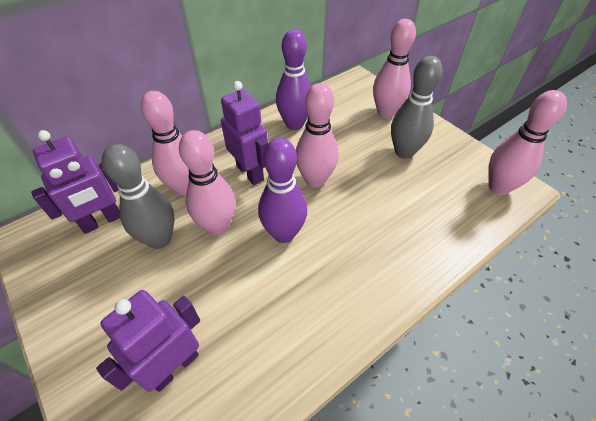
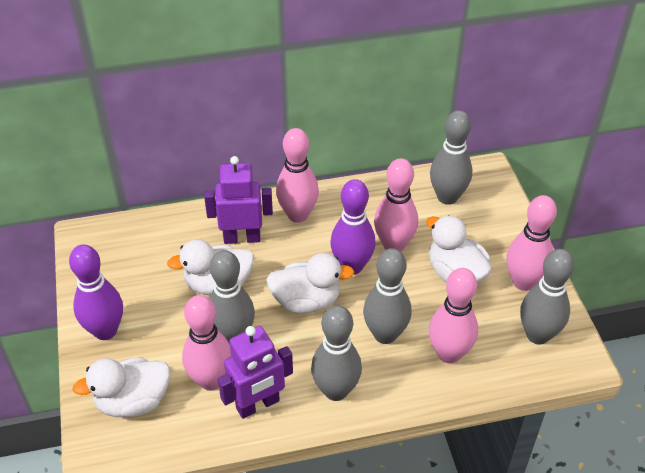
grey bowling pin: 2 -> 5
purple robot: 3 -> 2
white duck: 0 -> 4

